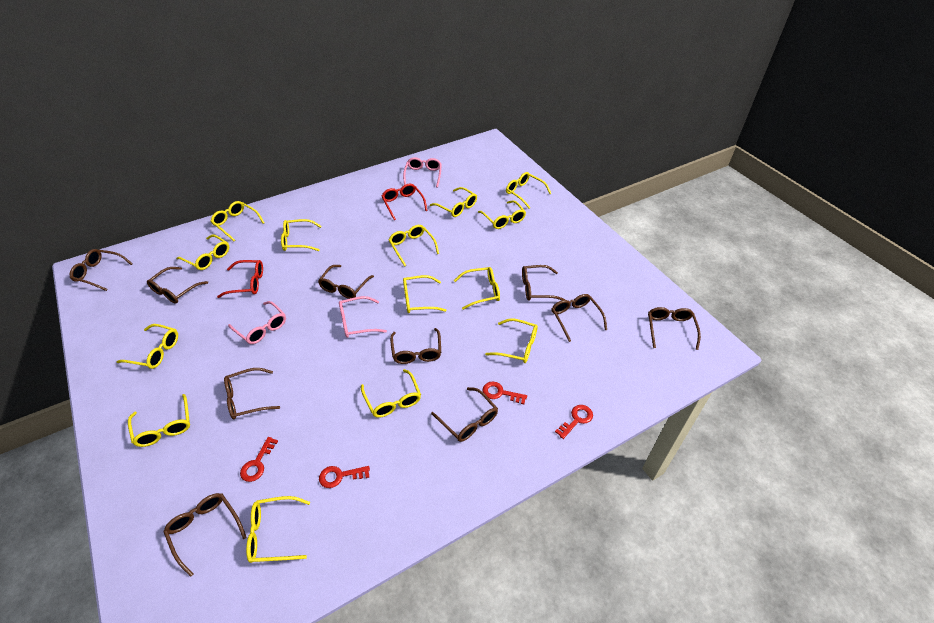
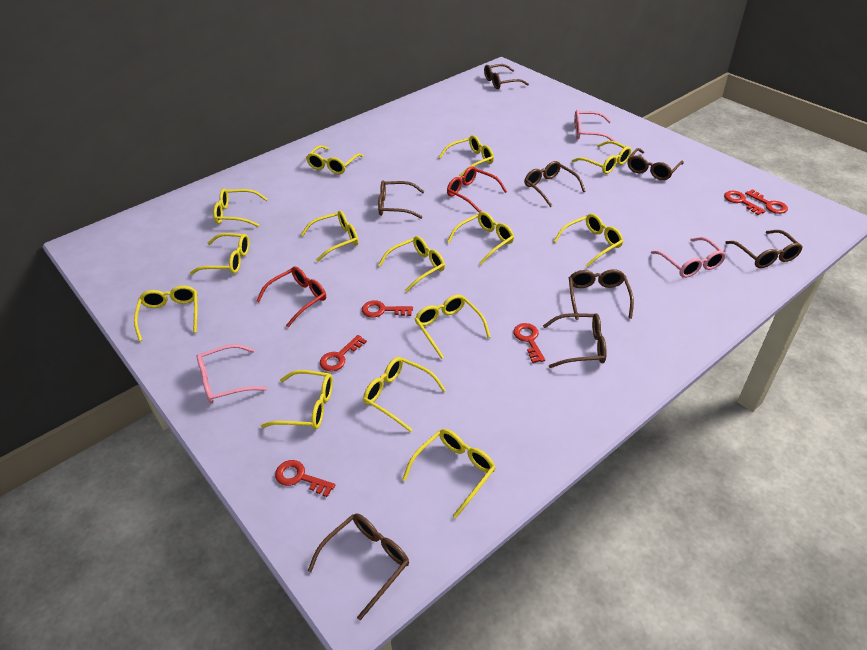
brown glasses: 10 -> 8
red key: 4 -> 6

